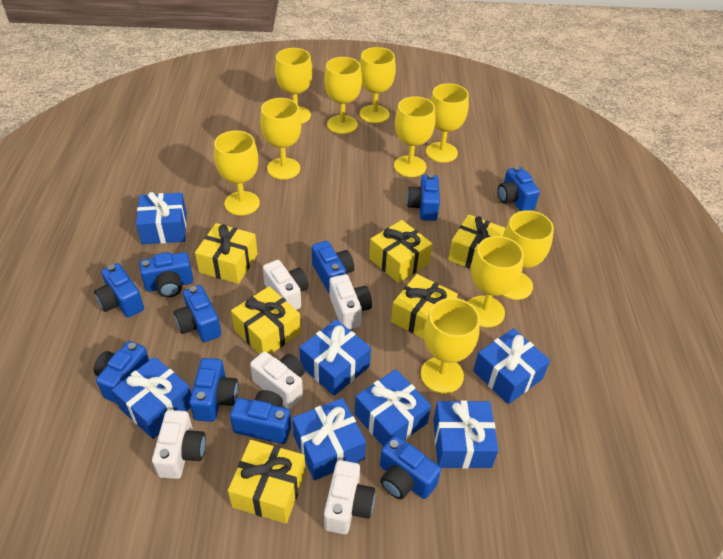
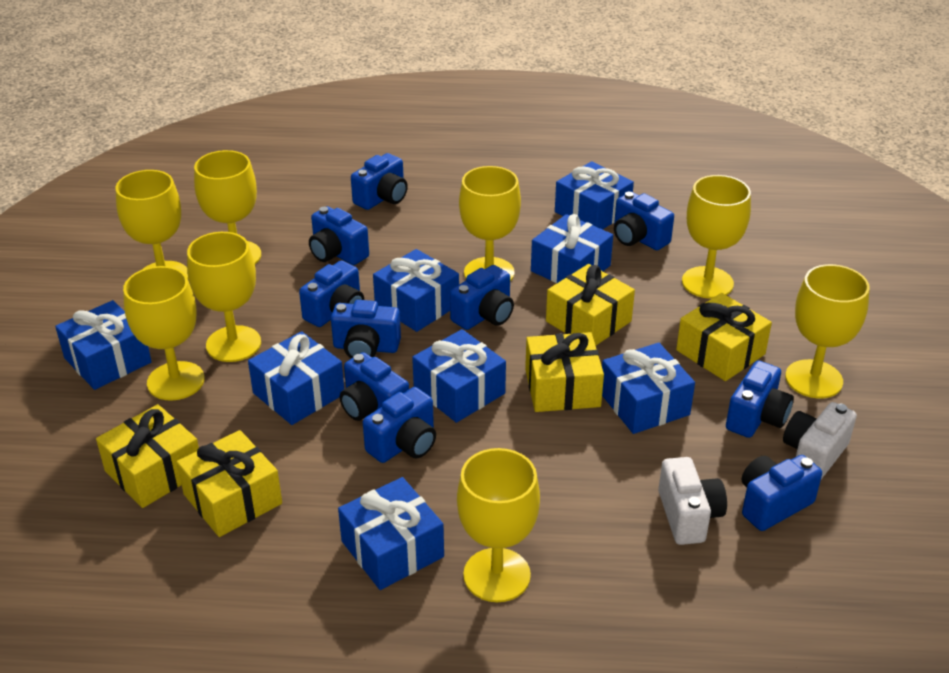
blue gift: 7 -> 8
white camera: 5 -> 2
yellow gift: 6 -> 5
yellow goblet: 10 -> 8

